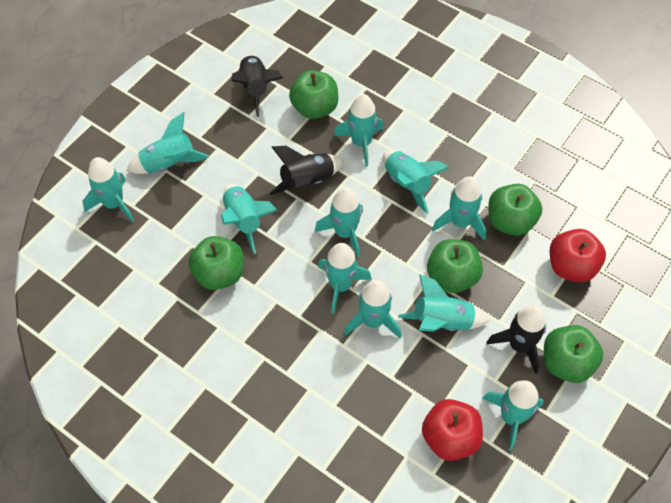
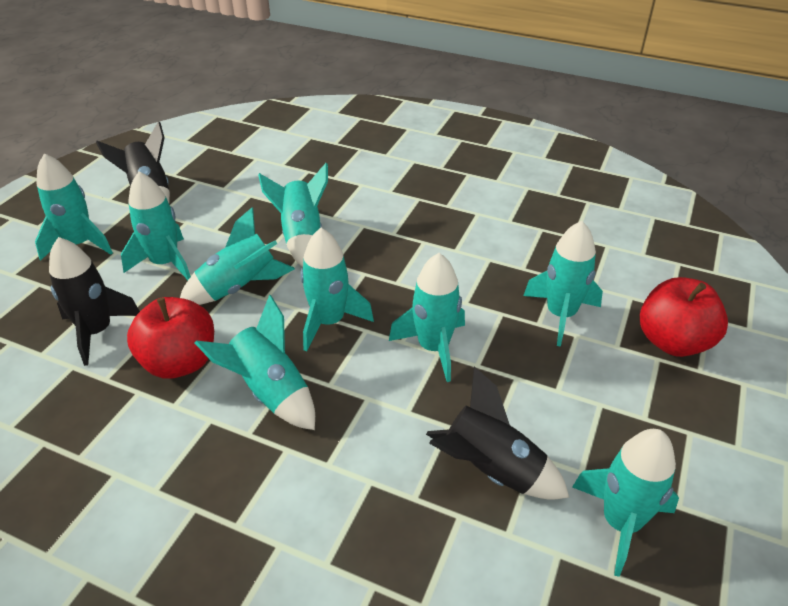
green apple: 5 -> 0
turquoise rocket: 11 -> 9

